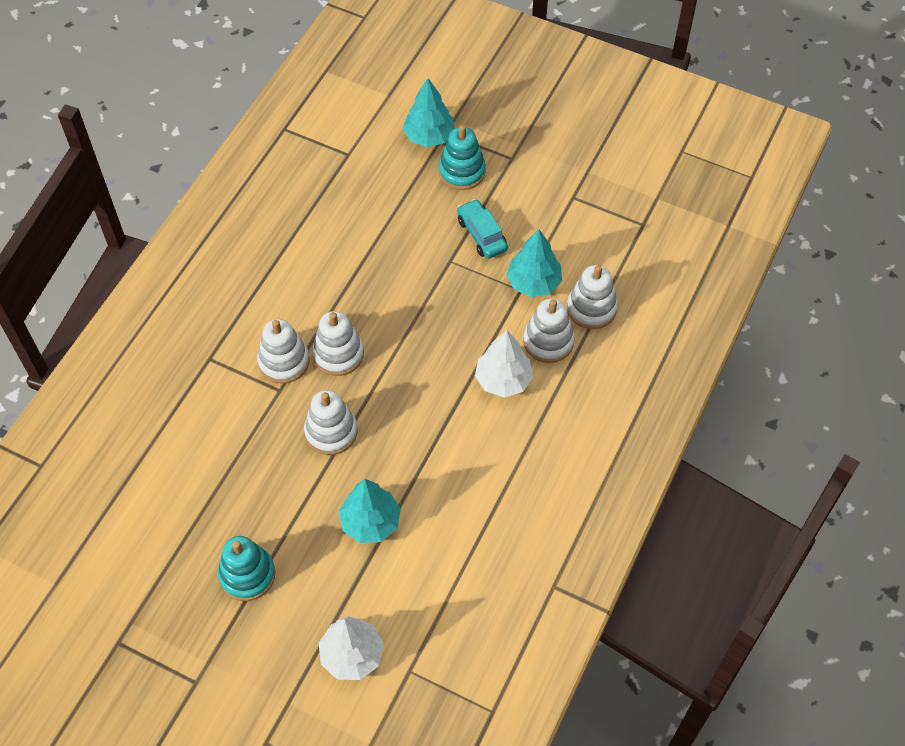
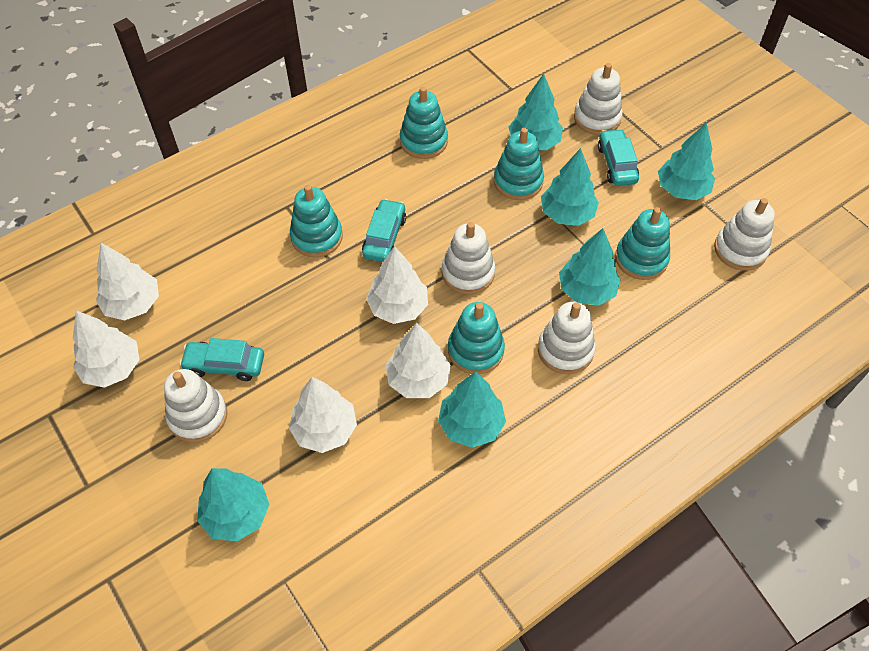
turquoise car: 1 -> 3
turquoise stacking toy: 2 -> 5
turquoise tree: 3 -> 6
white tree: 2 -> 5

